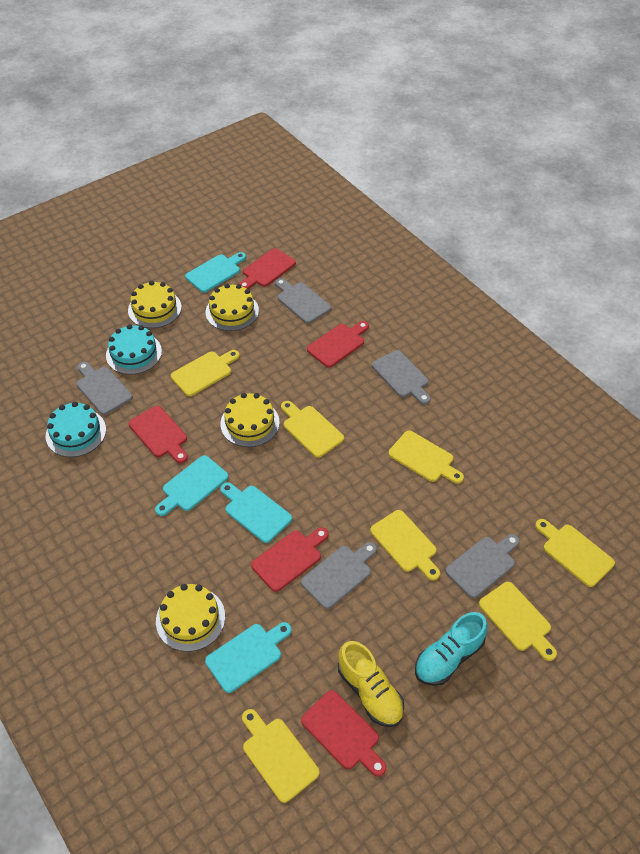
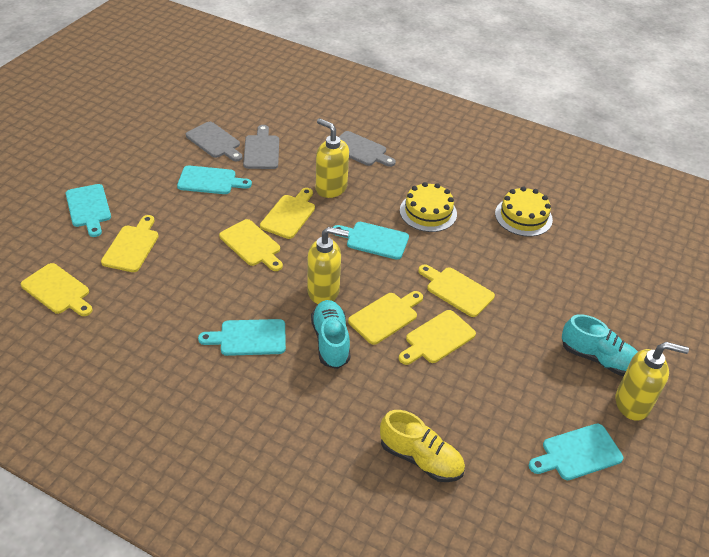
grey cutting board: 5 -> 3
red cutting board: 5 -> 0
turquoise cake: 2 -> 0
turquoise cutting board: 4 -> 5
turquoise shoe: 1 -> 2
yellow cake: 4 -> 2
yellow soap dispenser: 0 -> 3

